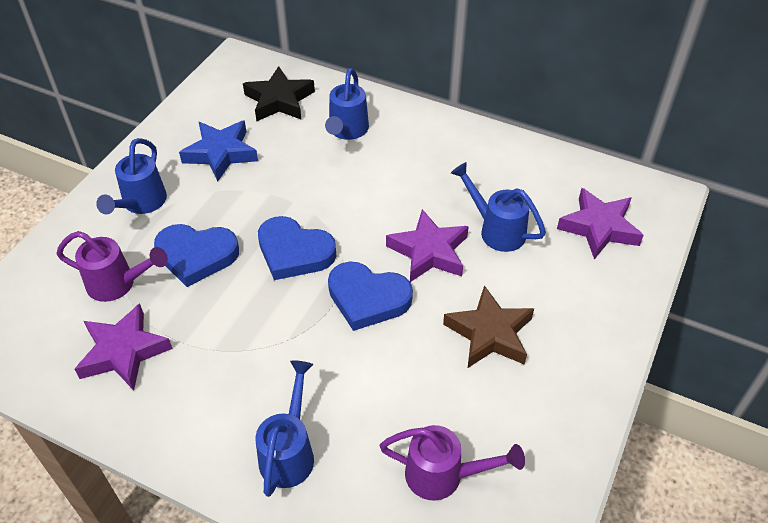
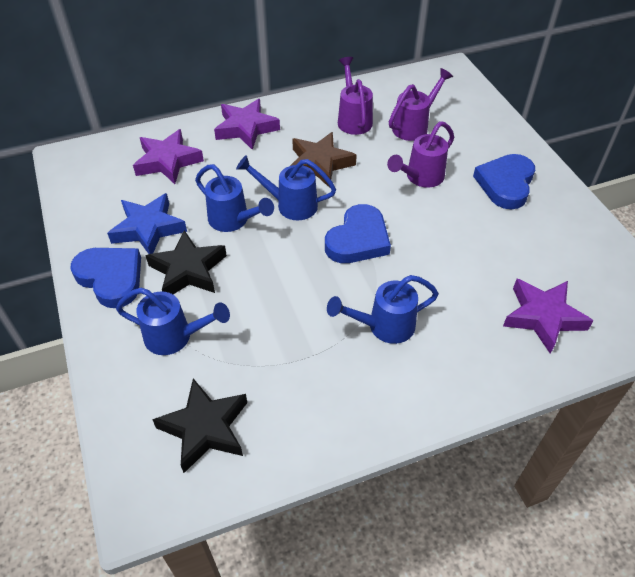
black star: 1 -> 2
purple watering can: 2 -> 3

